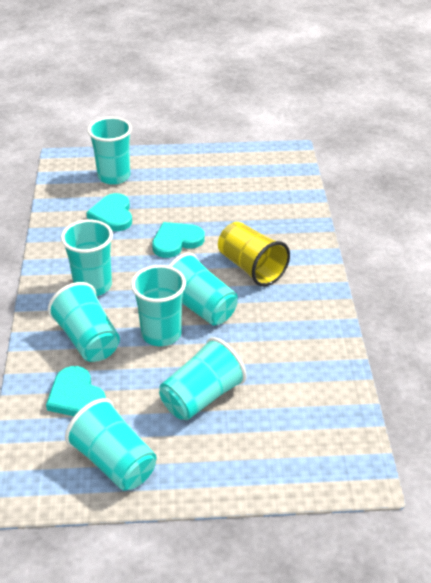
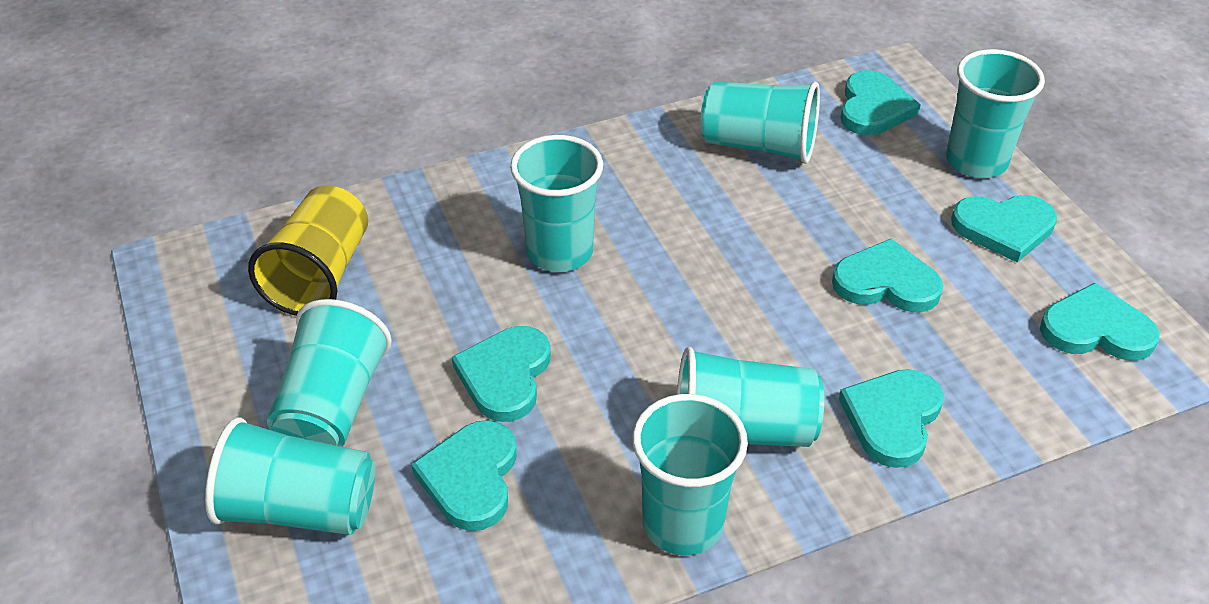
turquoise heart: 3 -> 7

